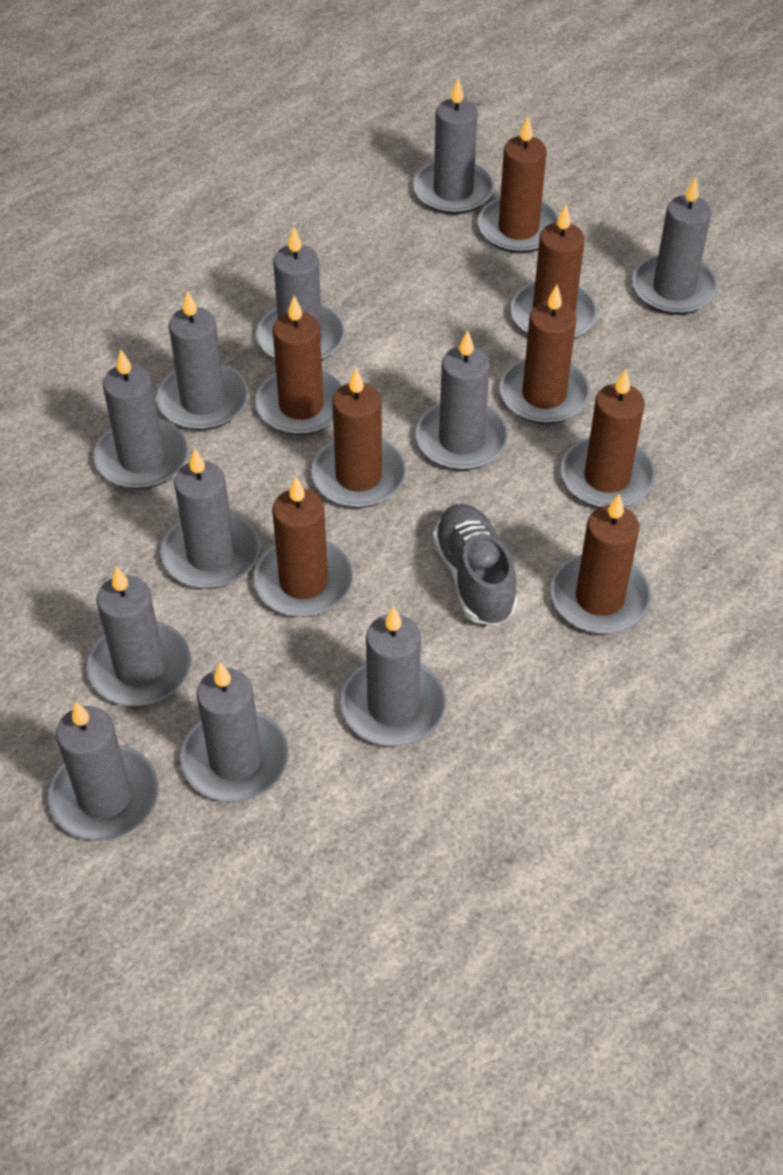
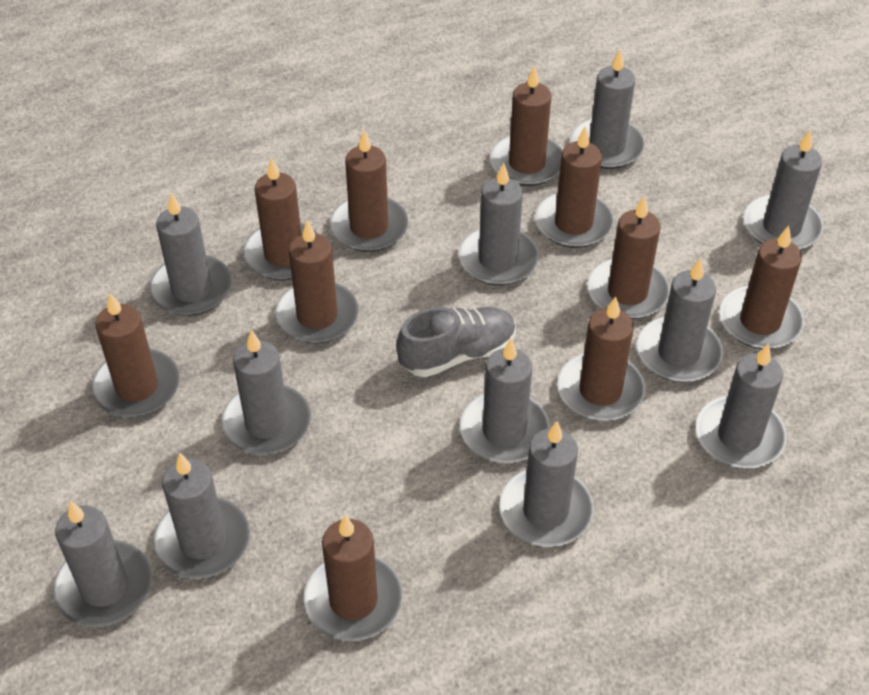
brown candle: 8 -> 10

